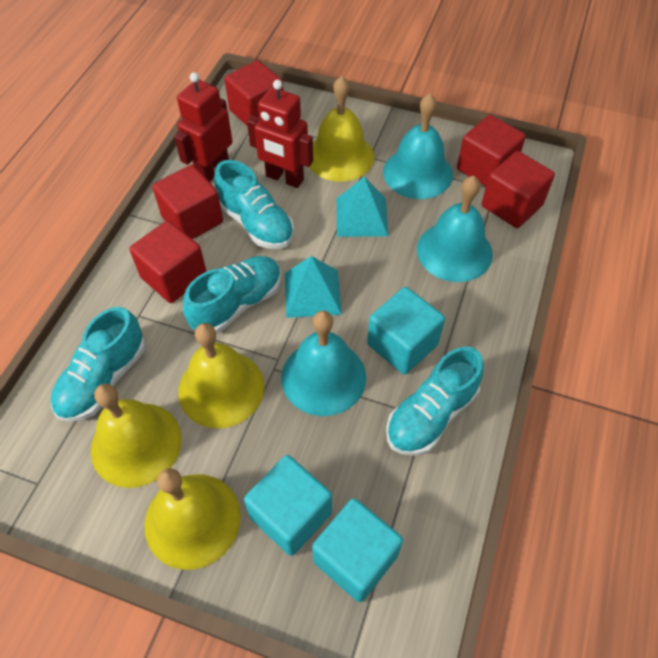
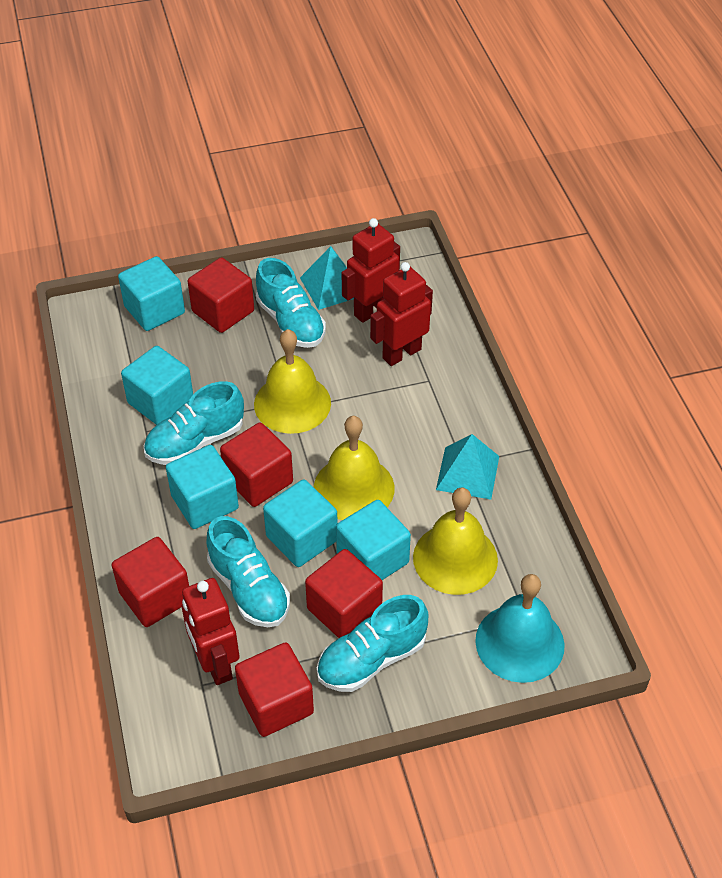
red robot: 2 -> 3
turquoise bell: 3 -> 1
turquoise cube: 3 -> 5
yellow bell: 4 -> 3

